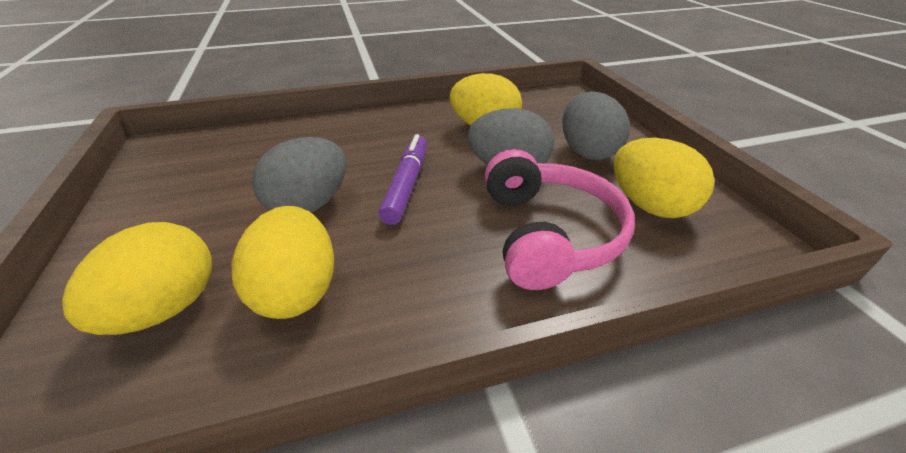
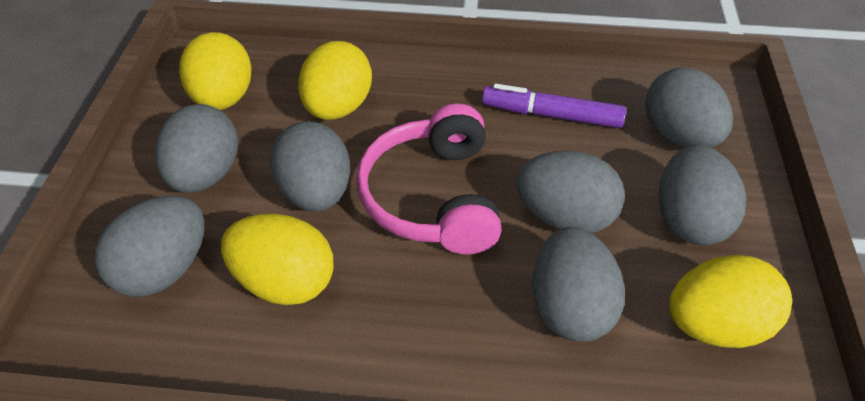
grey egg: 3 -> 7

